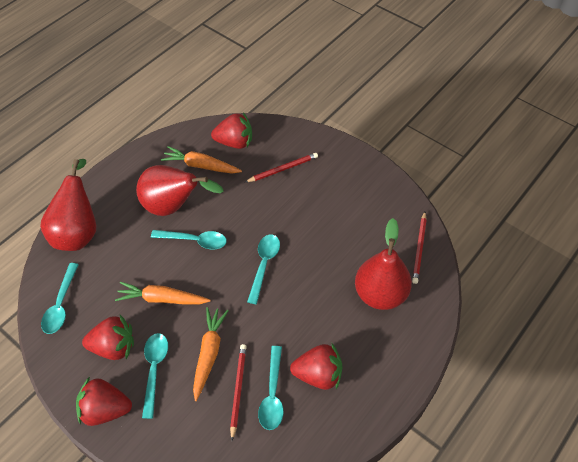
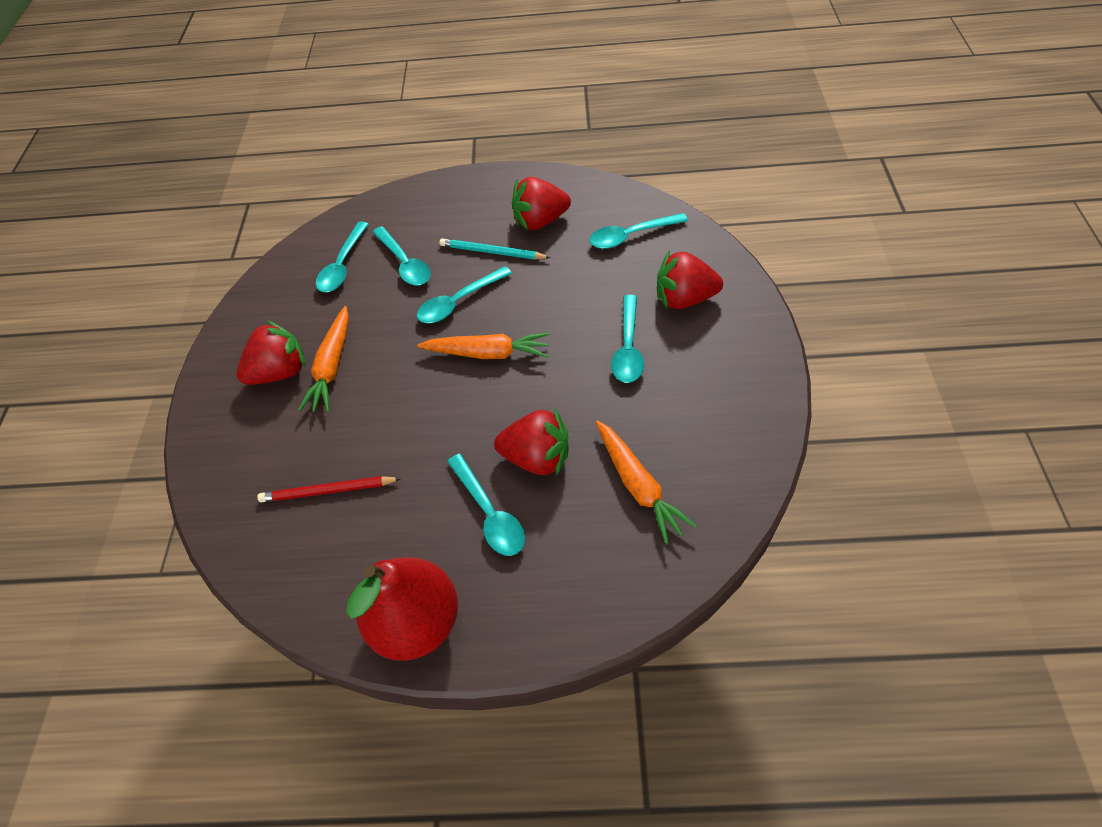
red pear: 3 -> 1
red pencil: 3 -> 1
turquoise pencil: 0 -> 1
turquoise spoon: 5 -> 6

